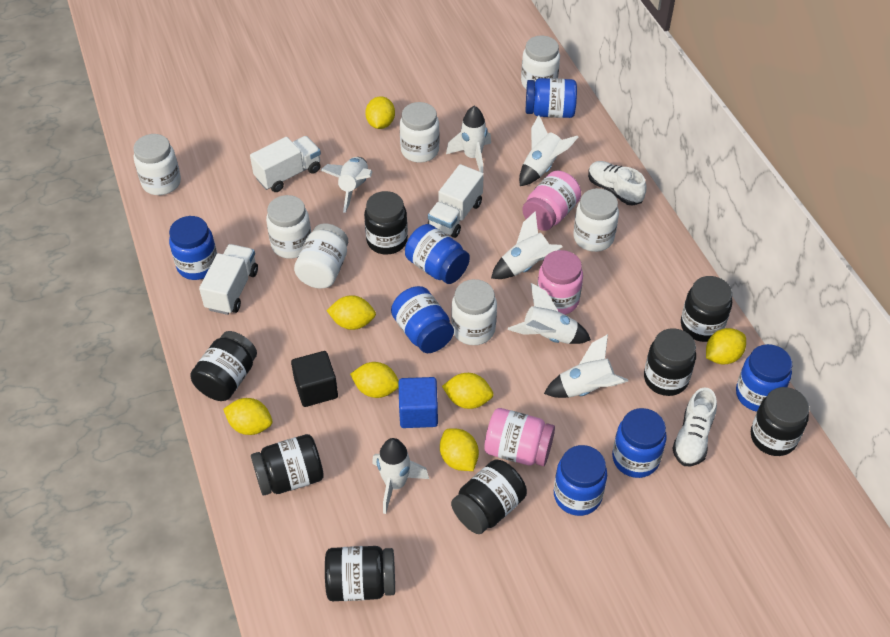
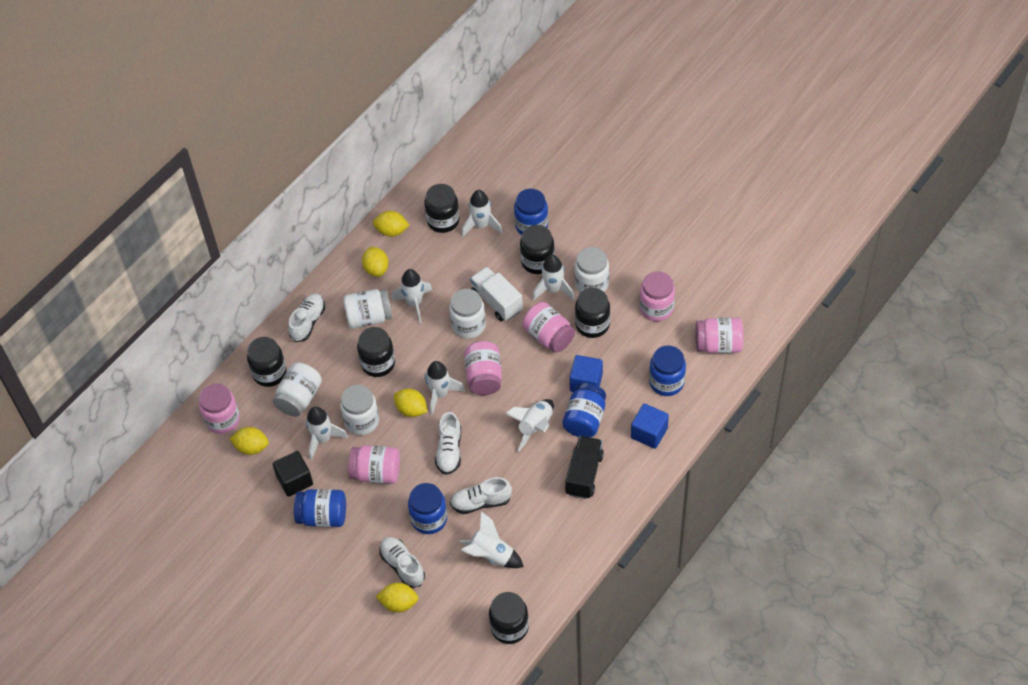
black jar: 8 -> 6
black truck: 0 -> 1
blue cube: 1 -> 2
blue jar: 7 -> 5
pink jar: 3 -> 6
white jar: 7 -> 5
white shoe: 2 -> 4
white truck: 3 -> 1
yellow lemon: 7 -> 5

